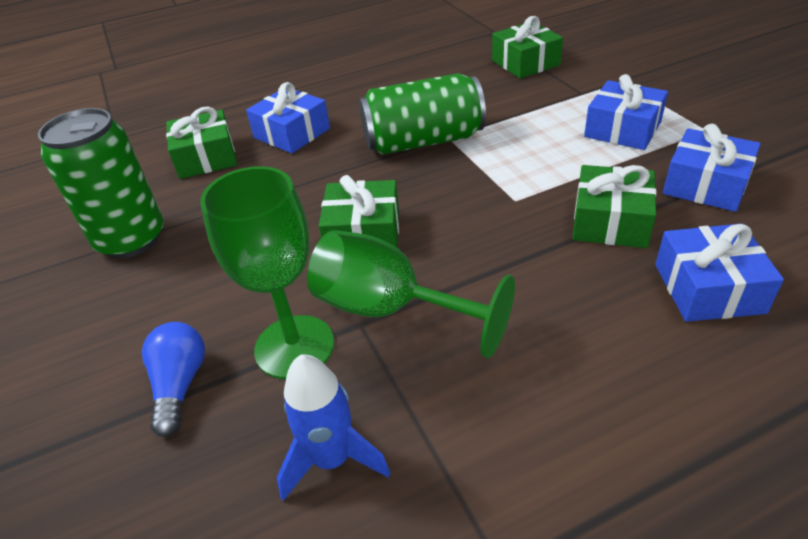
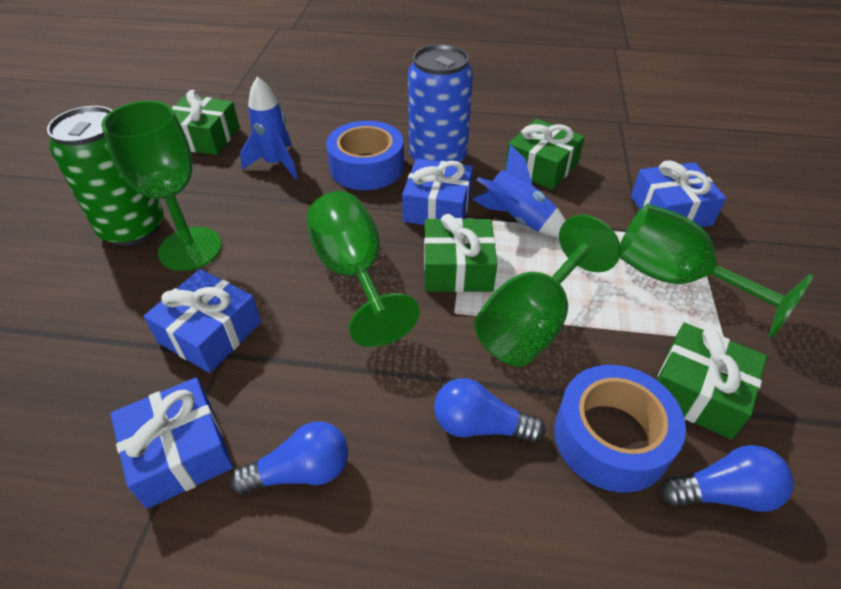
blue can: 0 -> 1
blue light bulb: 1 -> 3
blue rocket: 1 -> 2
blue tape: 0 -> 2
green can: 2 -> 1
green goblet: 2 -> 4

